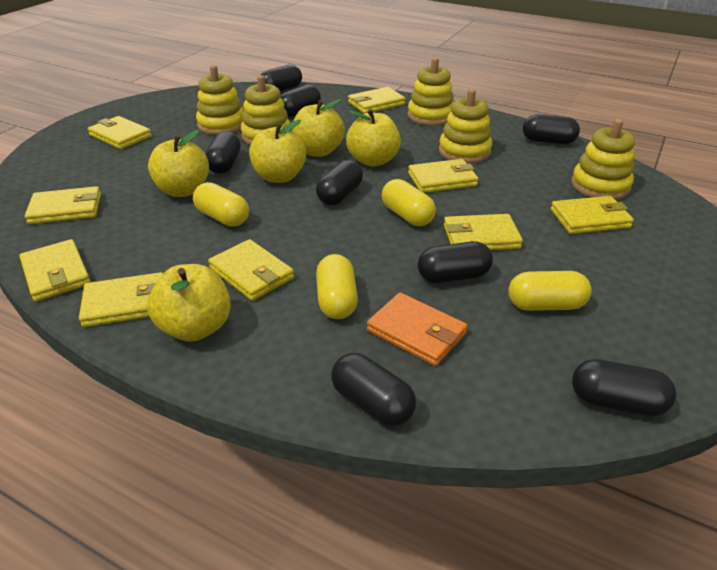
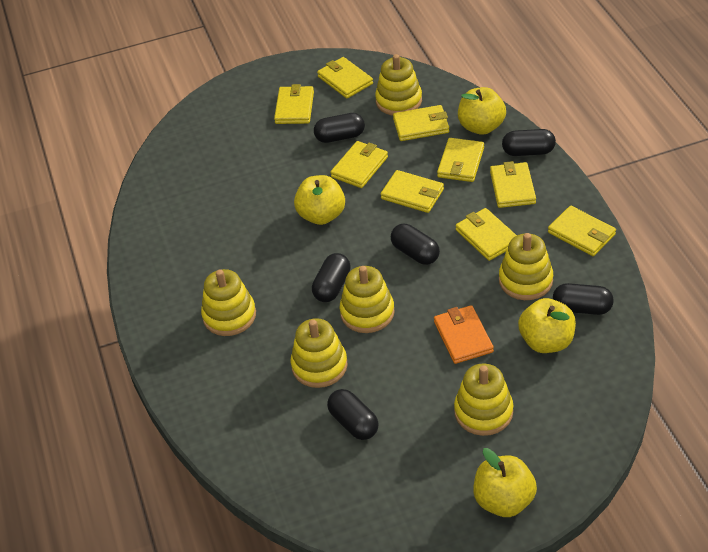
black capsule: 8 -> 6
yellow apple: 5 -> 4
yellow capsule: 4 -> 0
yellow stacking toy: 5 -> 6

